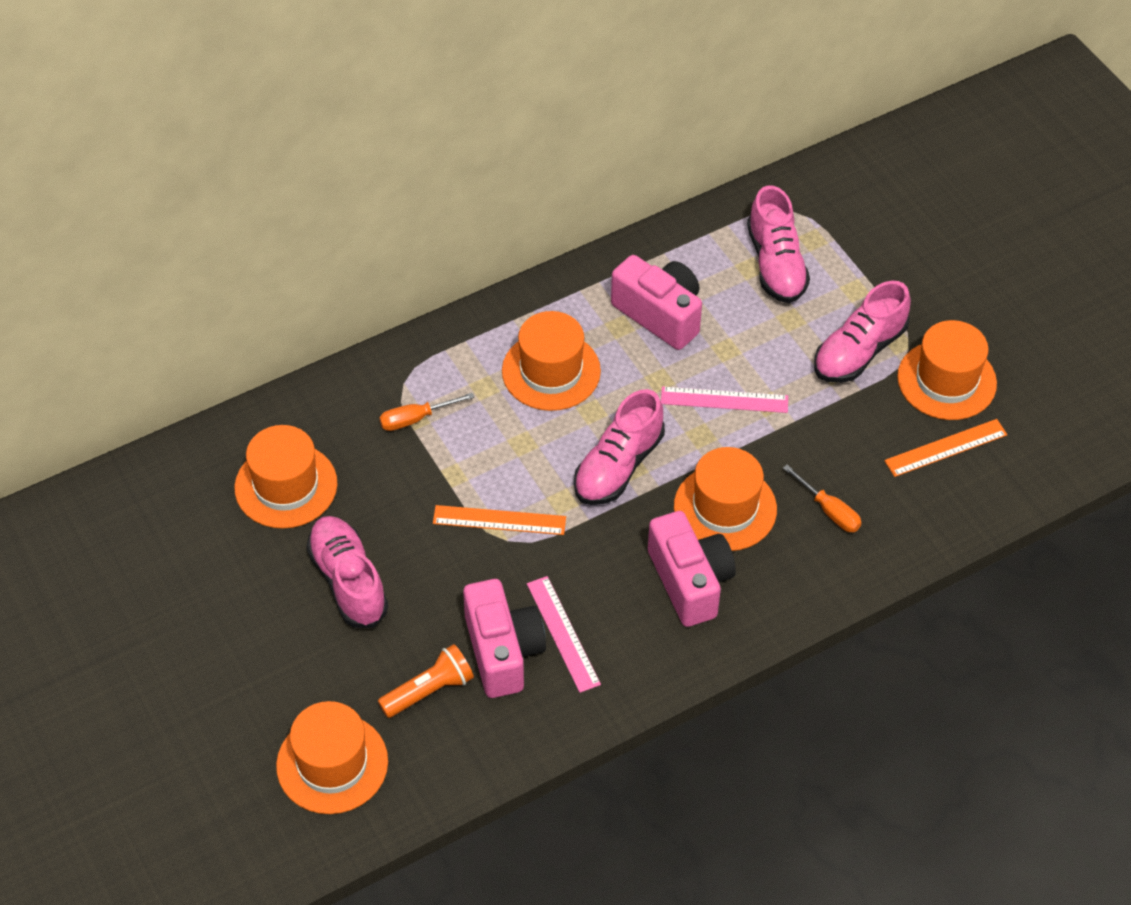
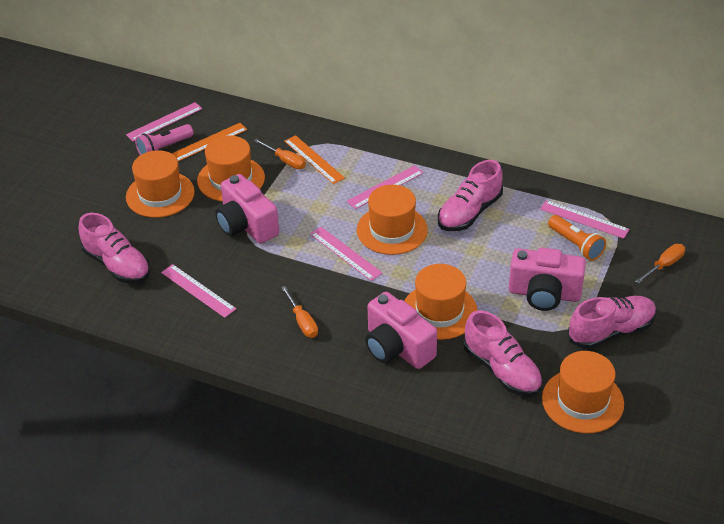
orange screwdriver: 2 -> 3
pink flashlight: 0 -> 1
pink ruler: 2 -> 5

